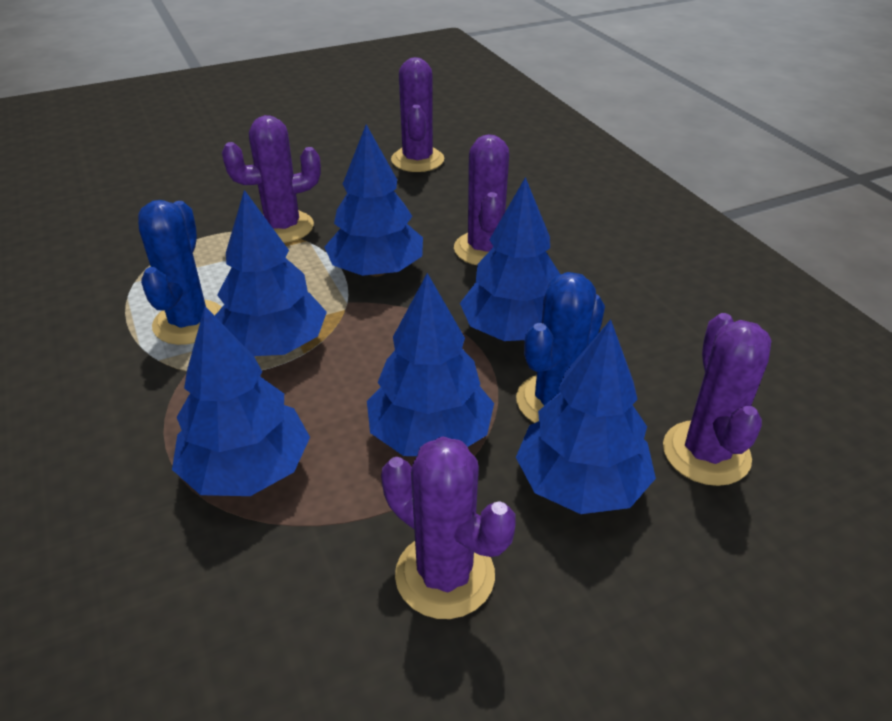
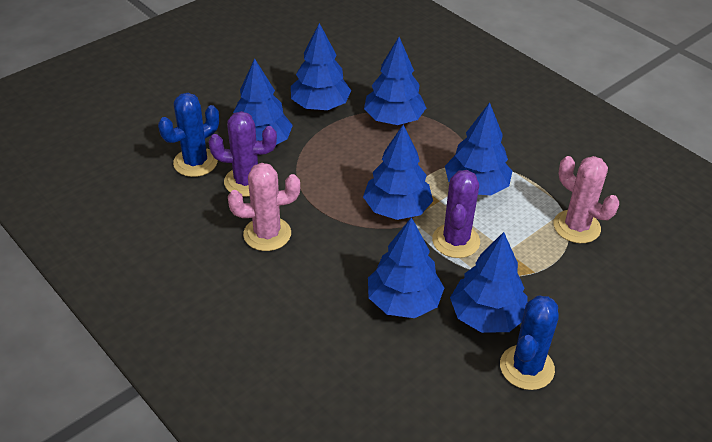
blue tree: 6 -> 7
pink cactus: 0 -> 2
purple cactus: 5 -> 2

